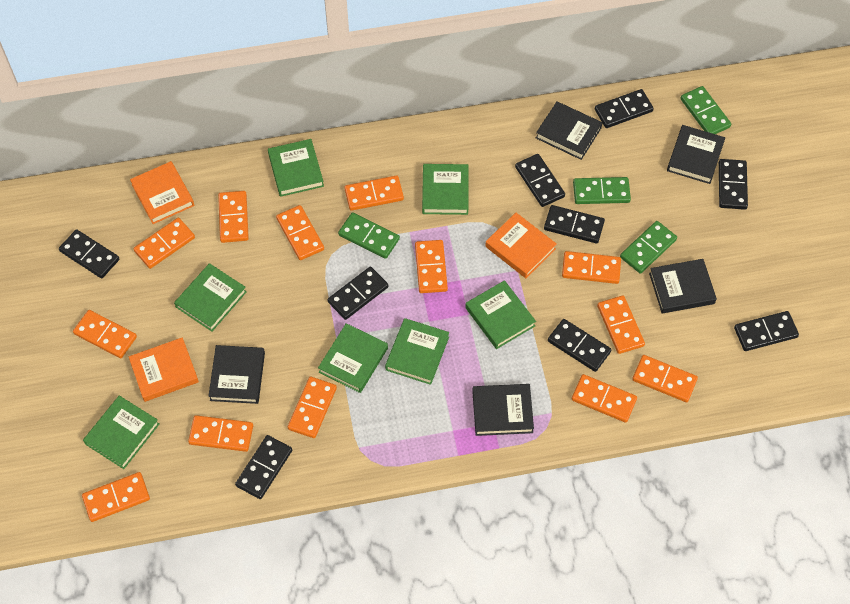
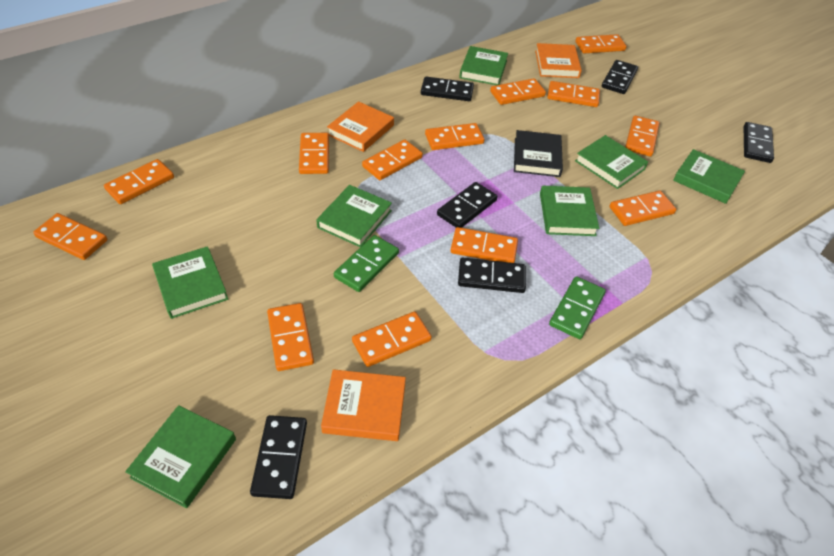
black book: 5 -> 1
black domino: 9 -> 6
green domino: 4 -> 2

